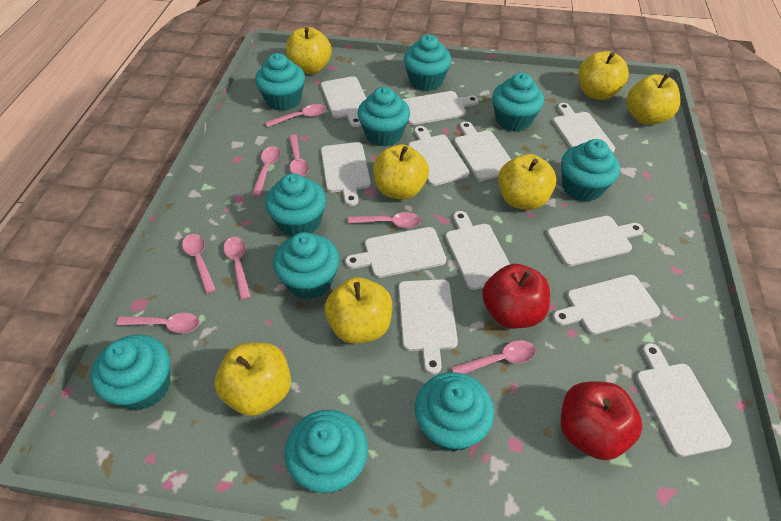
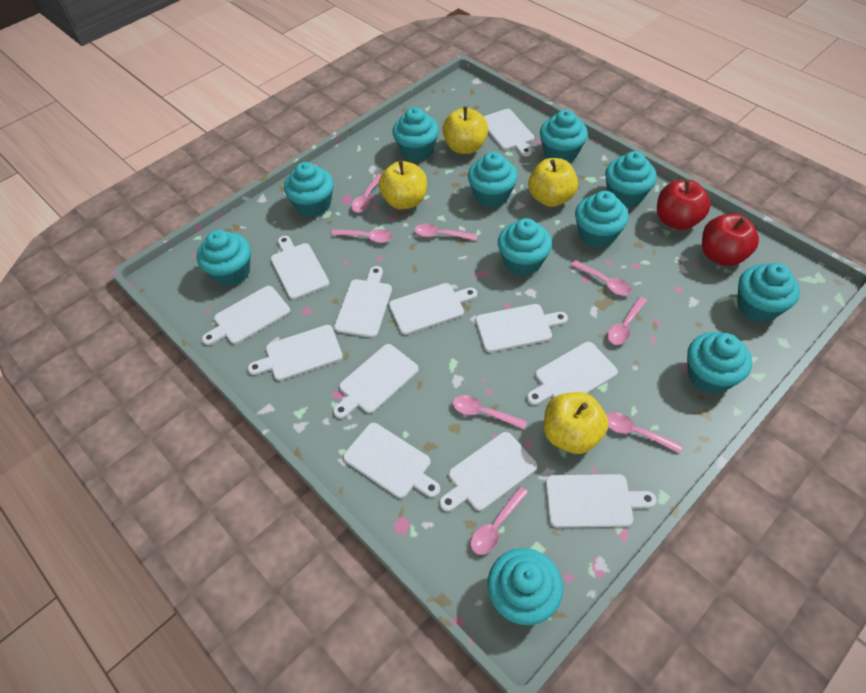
turquoise cupcake: 10 -> 11
yellow apple: 7 -> 4

